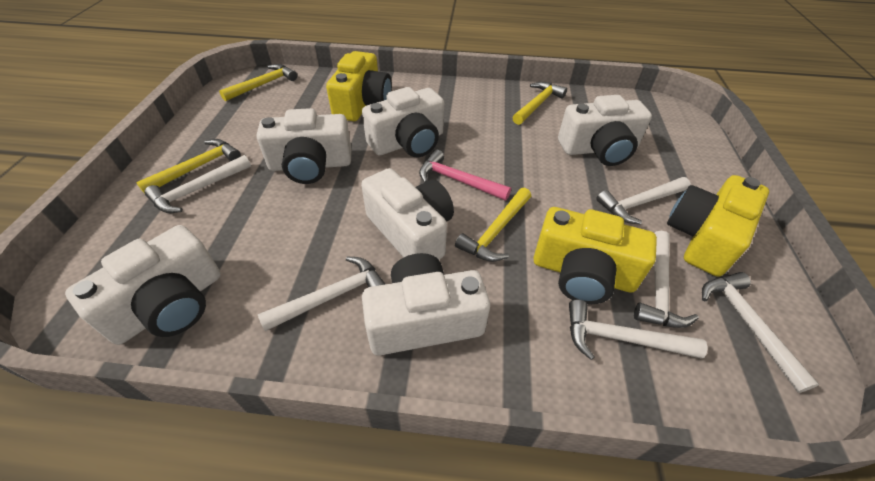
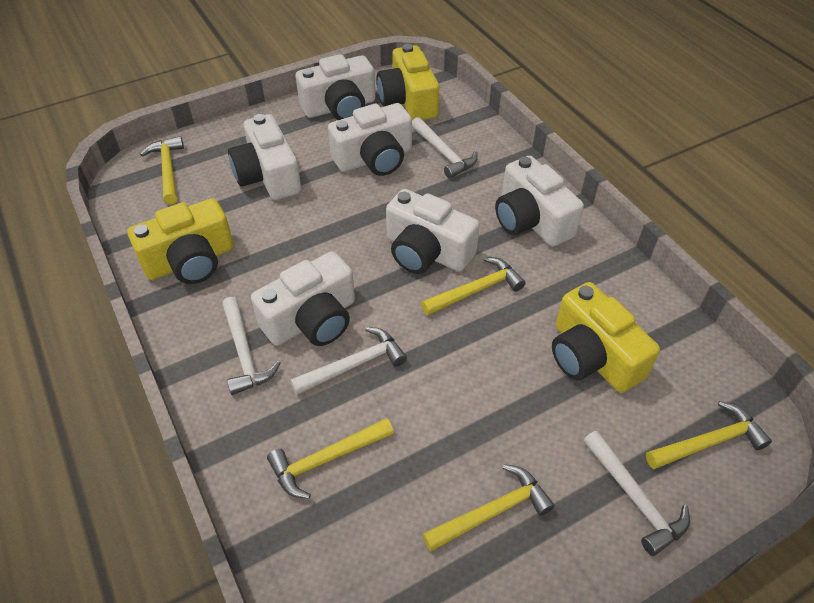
pink hammer: 1 -> 0
white hammer: 6 -> 4
yellow hammer: 4 -> 5

